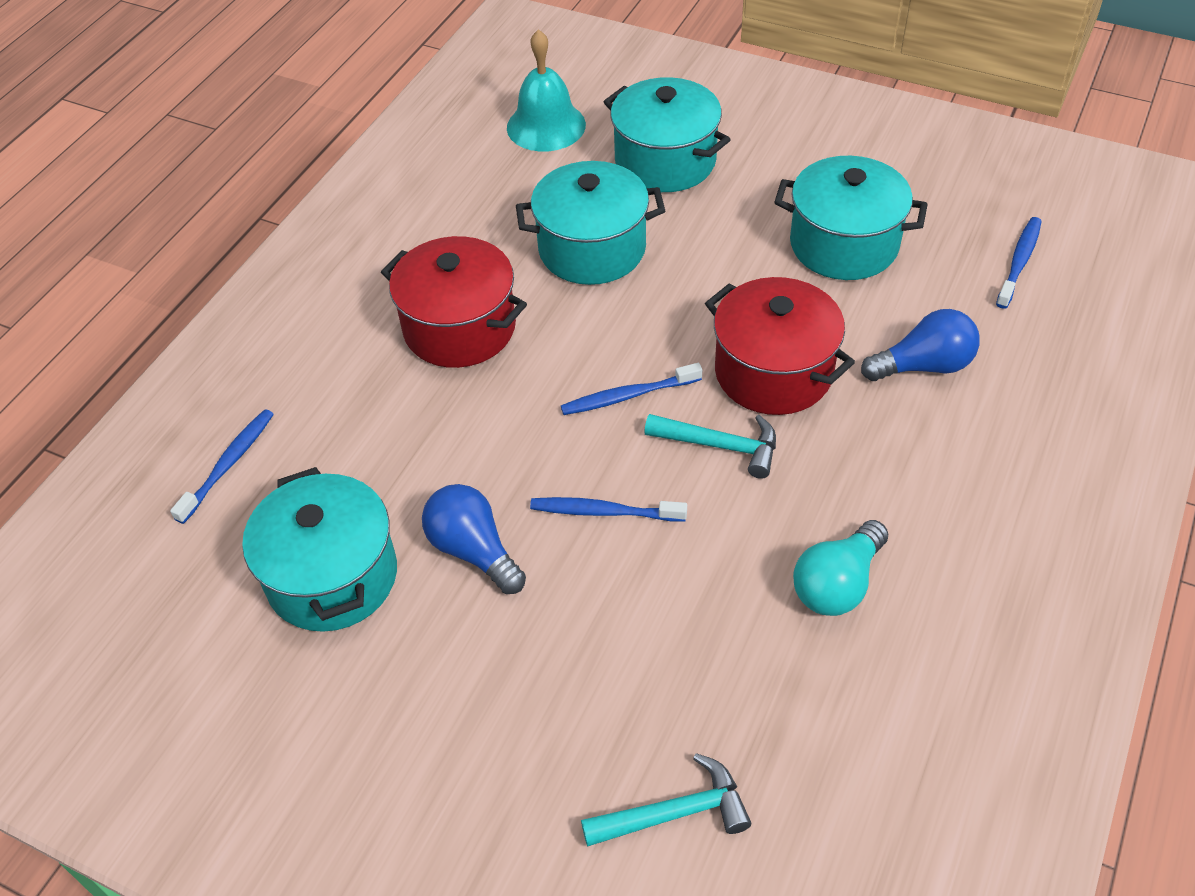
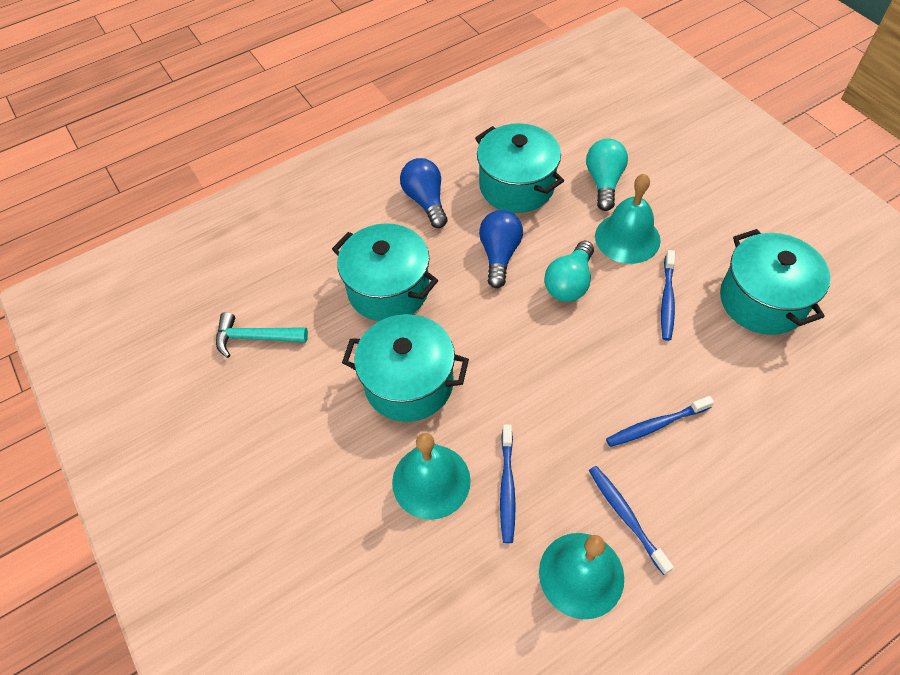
red pot: 2 -> 0
turquoise bell: 1 -> 3
turquoise hammer: 2 -> 1
turquoise light bulb: 1 -> 2

